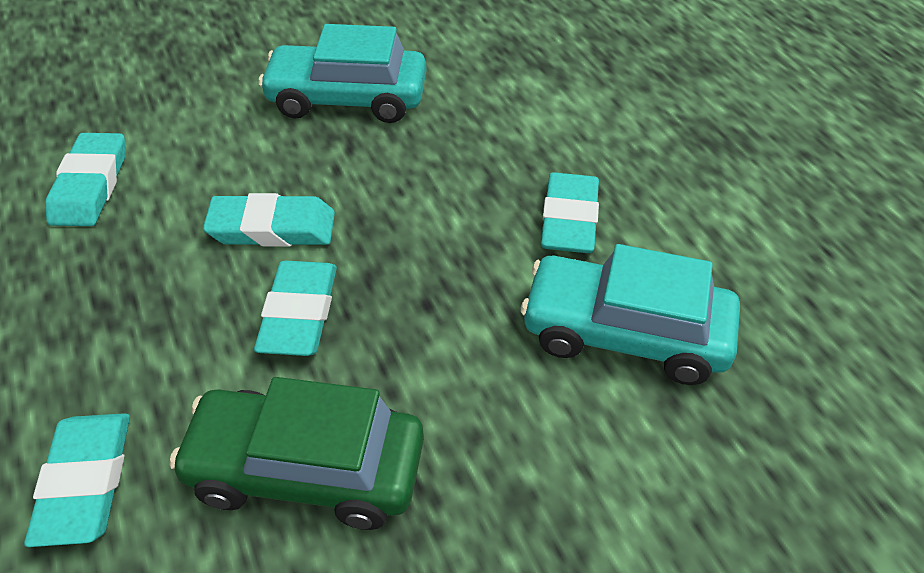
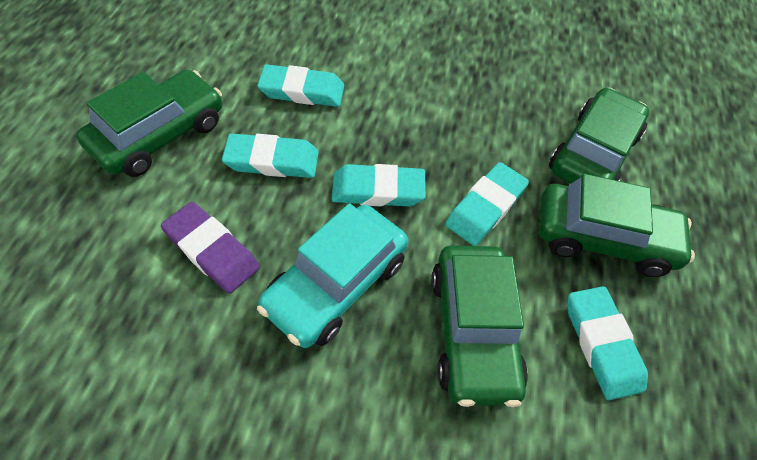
green car: 1 -> 4
purple eraser: 0 -> 1
turquoise car: 2 -> 1

